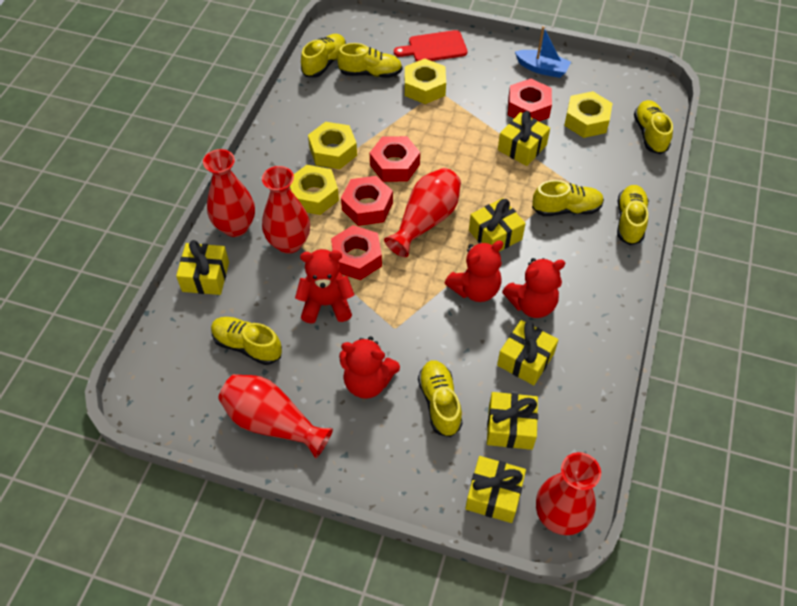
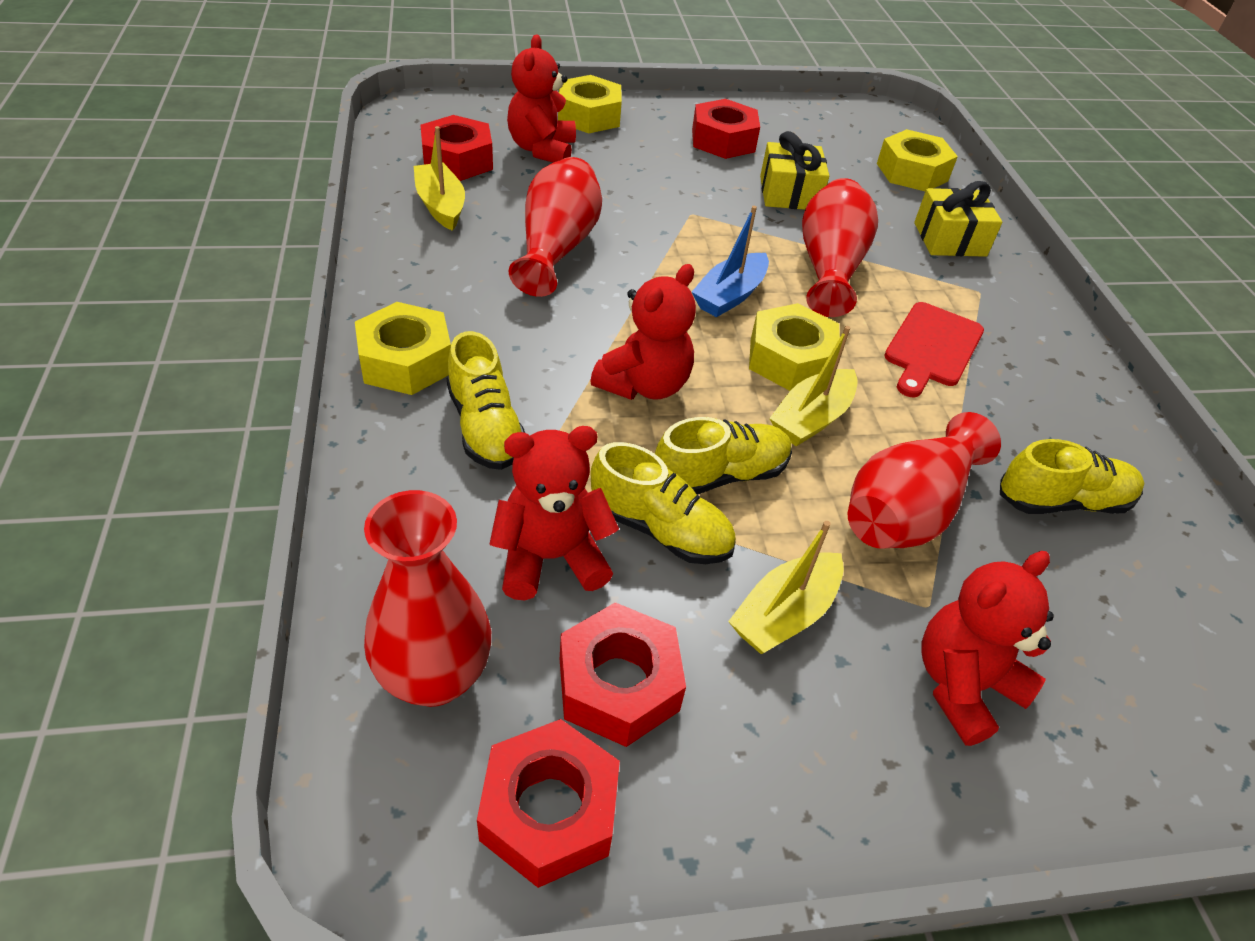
red vase: 5 -> 4
yellow boat: 0 -> 3
yellow gift: 6 -> 2
yellow shoe: 7 -> 4

